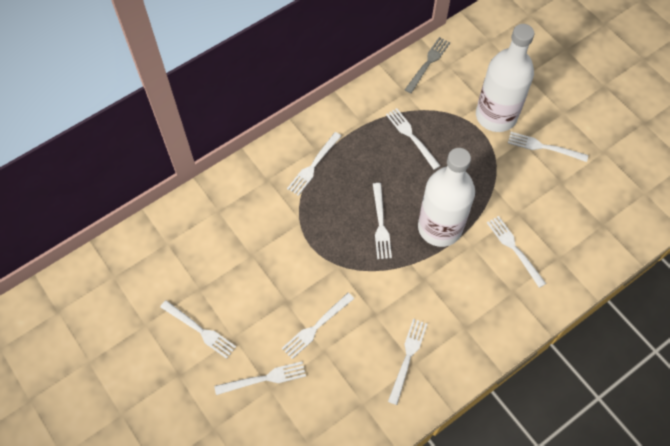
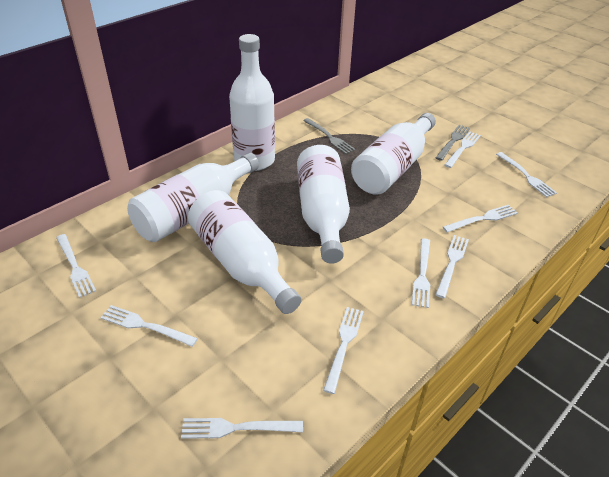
grey fork: 1 -> 2
white bottle: 2 -> 5

